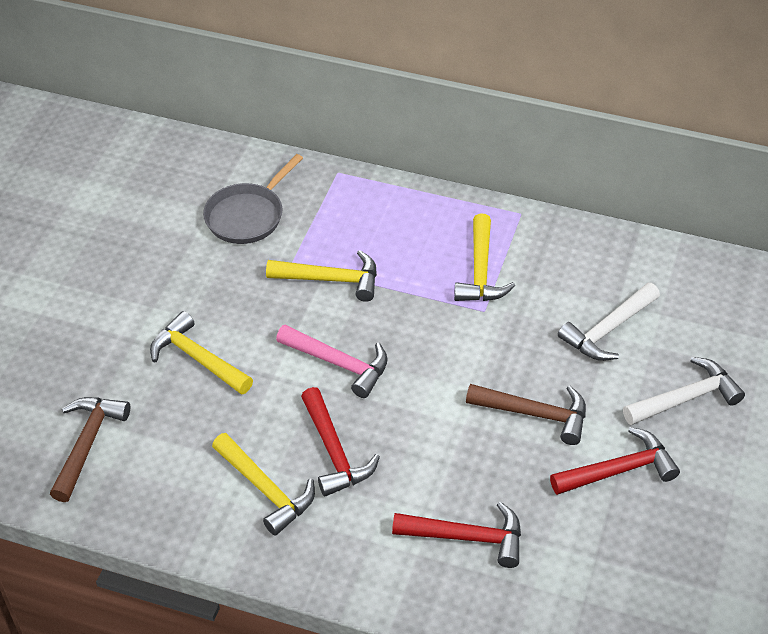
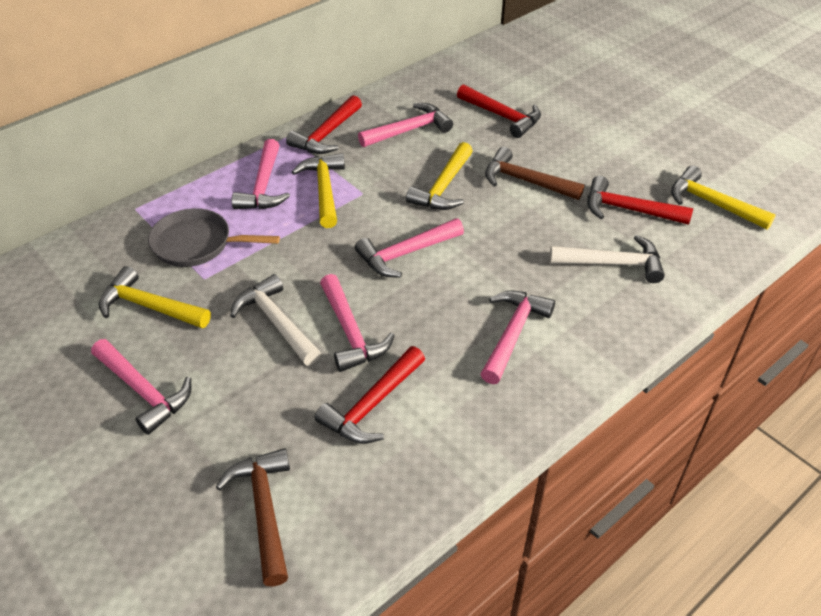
pink hammer: 1 -> 6
red hammer: 3 -> 4

